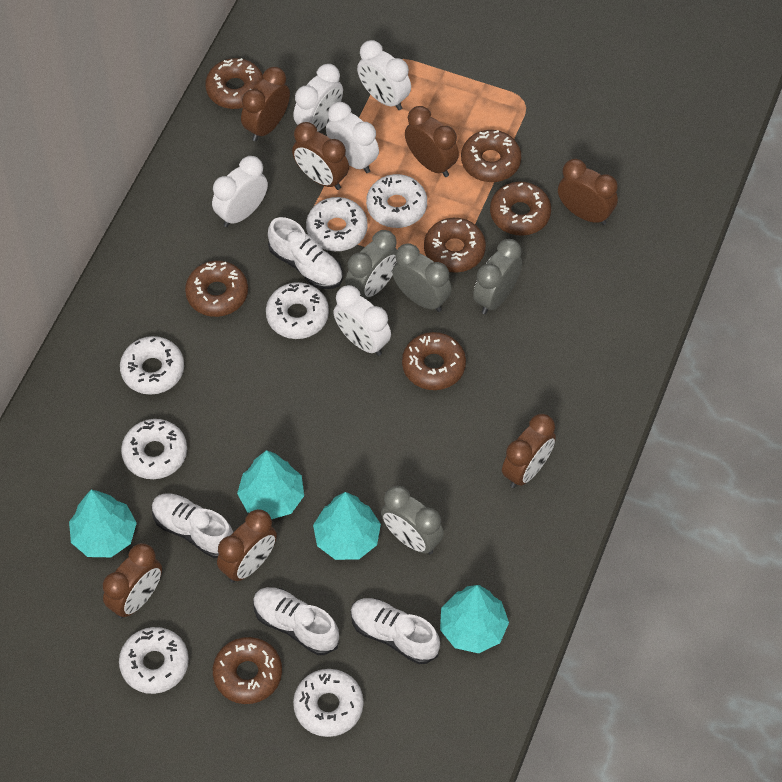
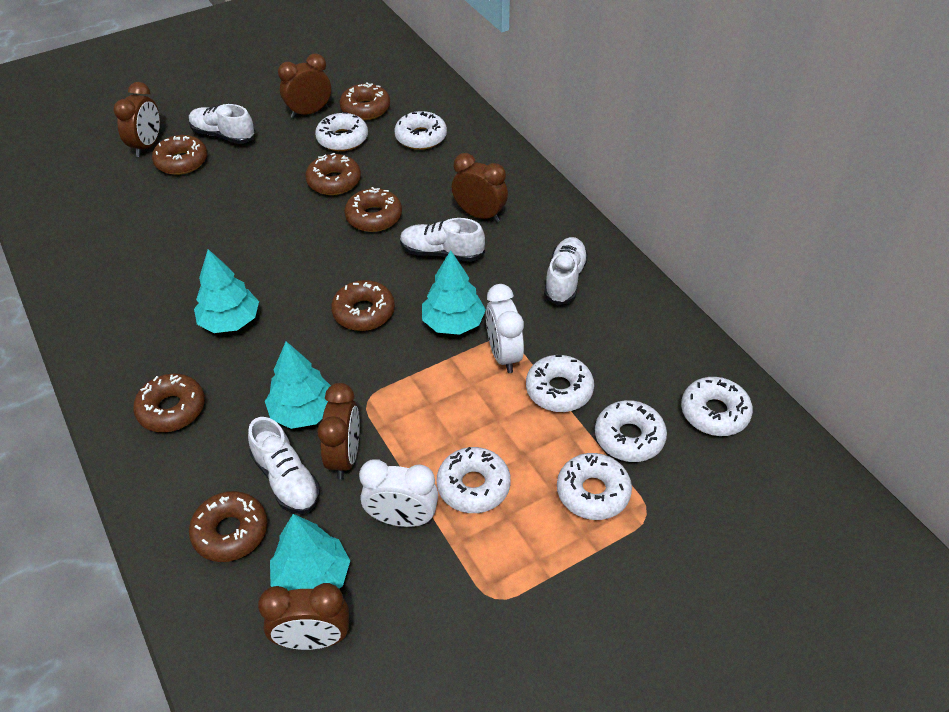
brown clock: 7 -> 5
grey clock: 4 -> 0
white clock: 5 -> 2

